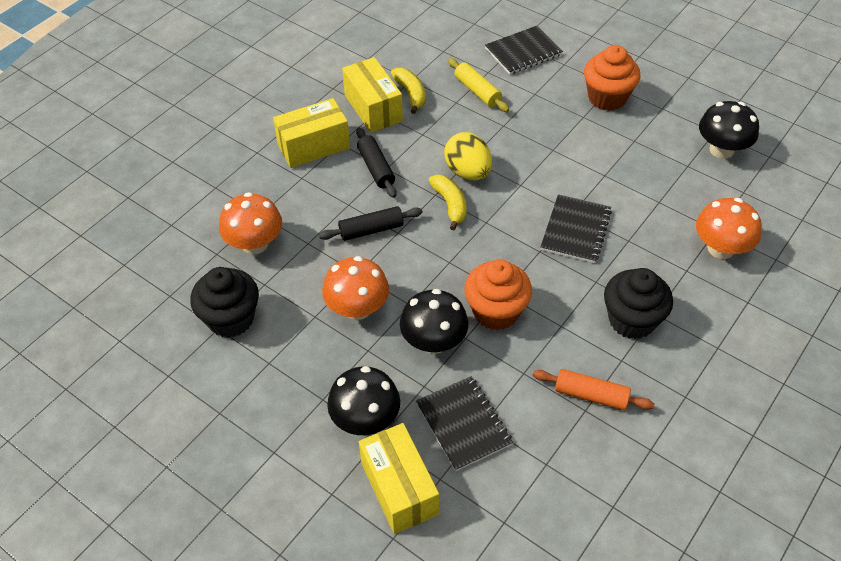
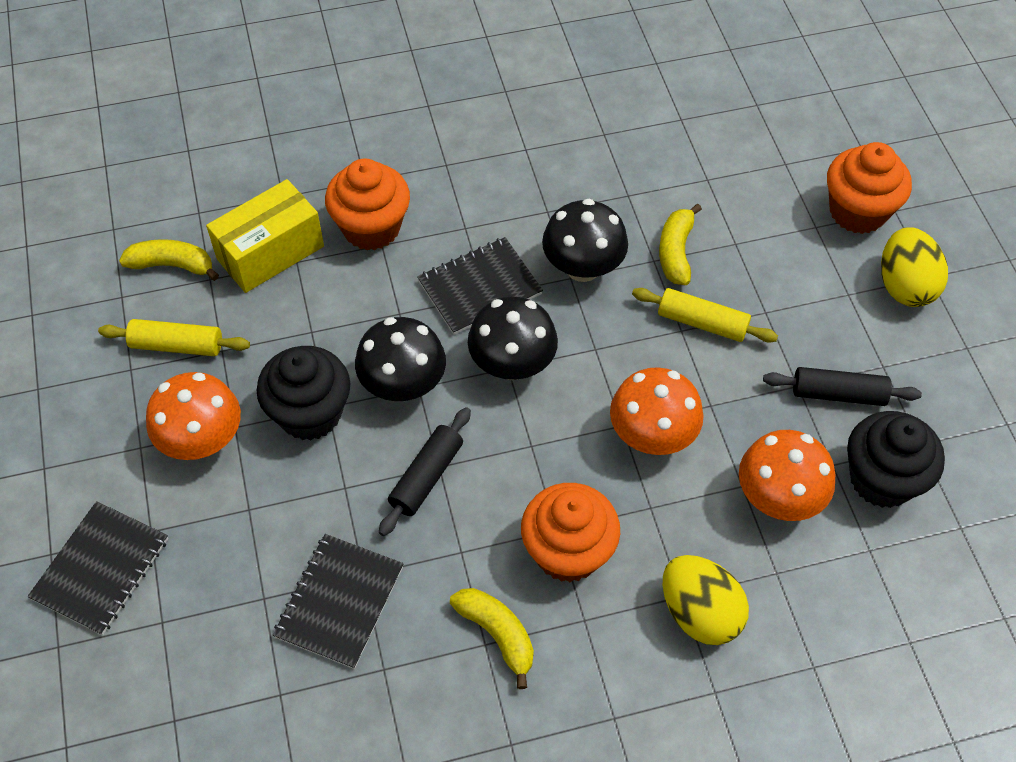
orange cupcake: 2 -> 3
orange rolling pin: 1 -> 0
yellow banana: 2 -> 3
yellow box: 3 -> 1
yellow egg: 1 -> 2
yellow rolling pin: 1 -> 2

